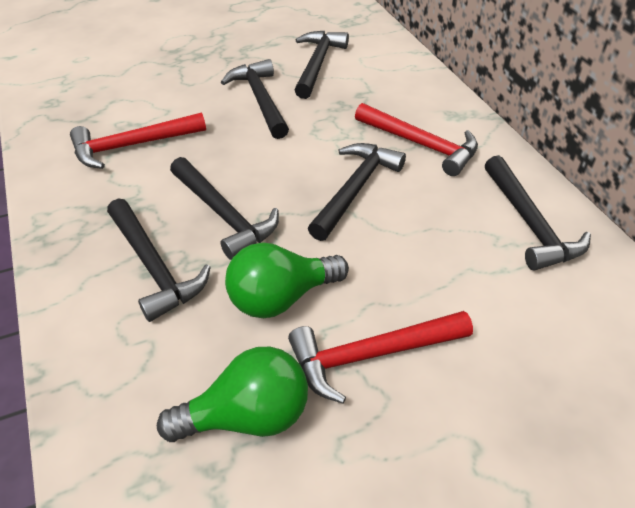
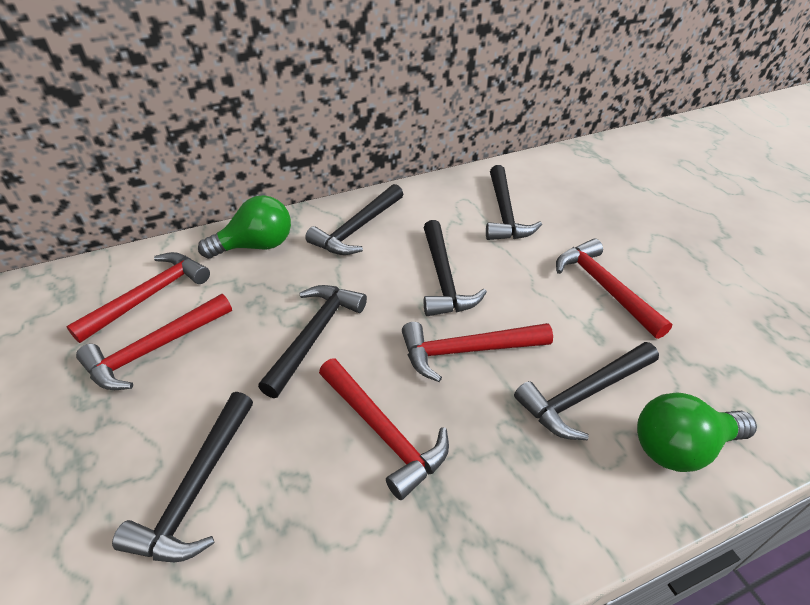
red hammer: 3 -> 5

